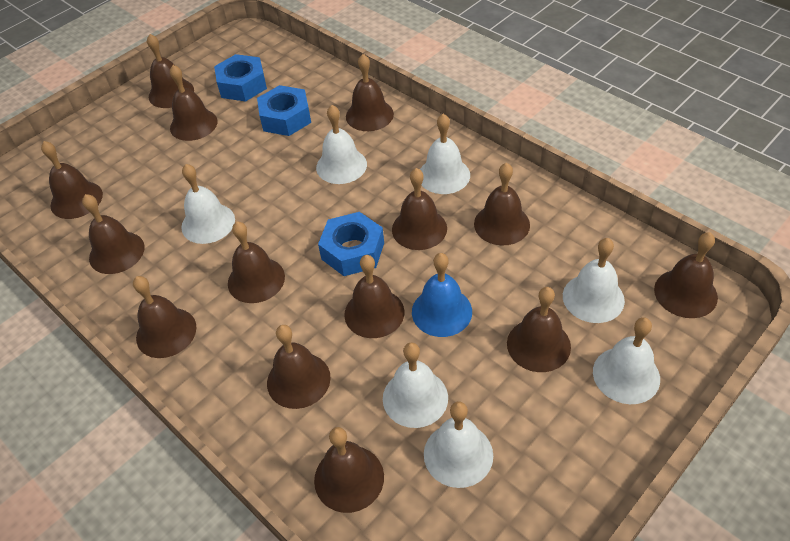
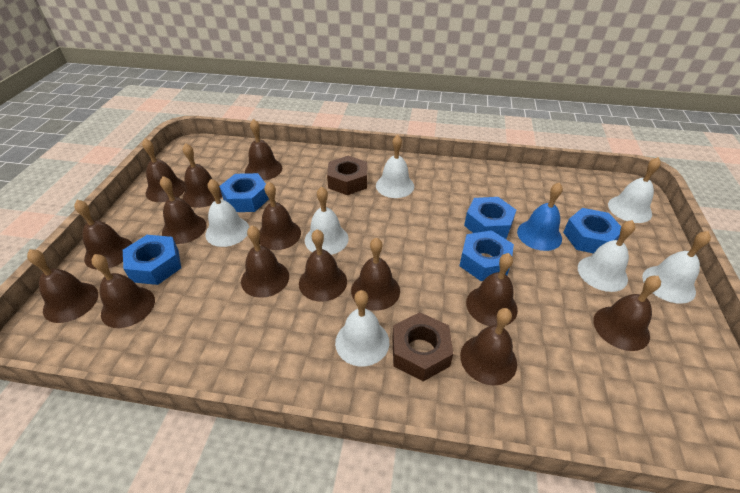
blue nut: 3 -> 5
brown nut: 0 -> 2

